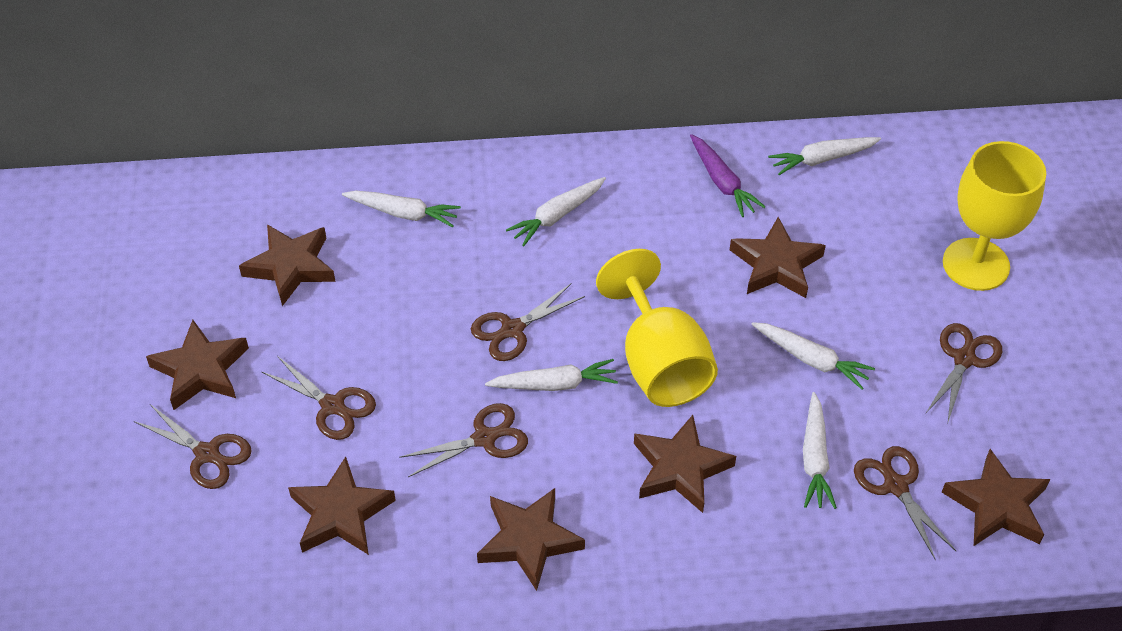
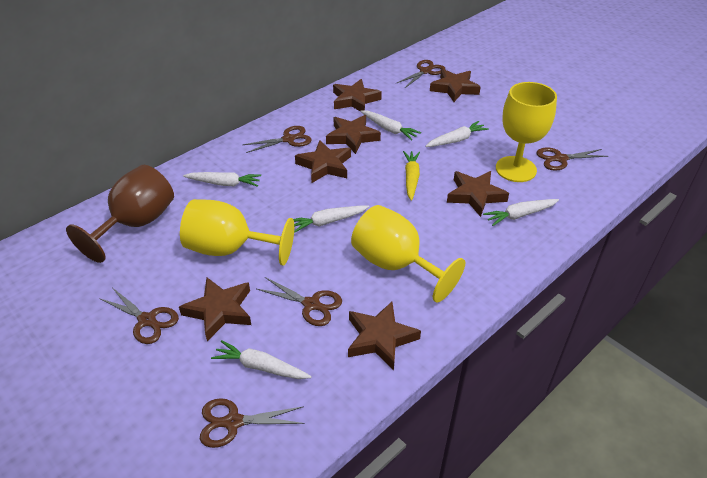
brown goblet: 0 -> 1
purple carrot: 1 -> 0
yellow carrot: 0 -> 1
yellow goblet: 2 -> 3

